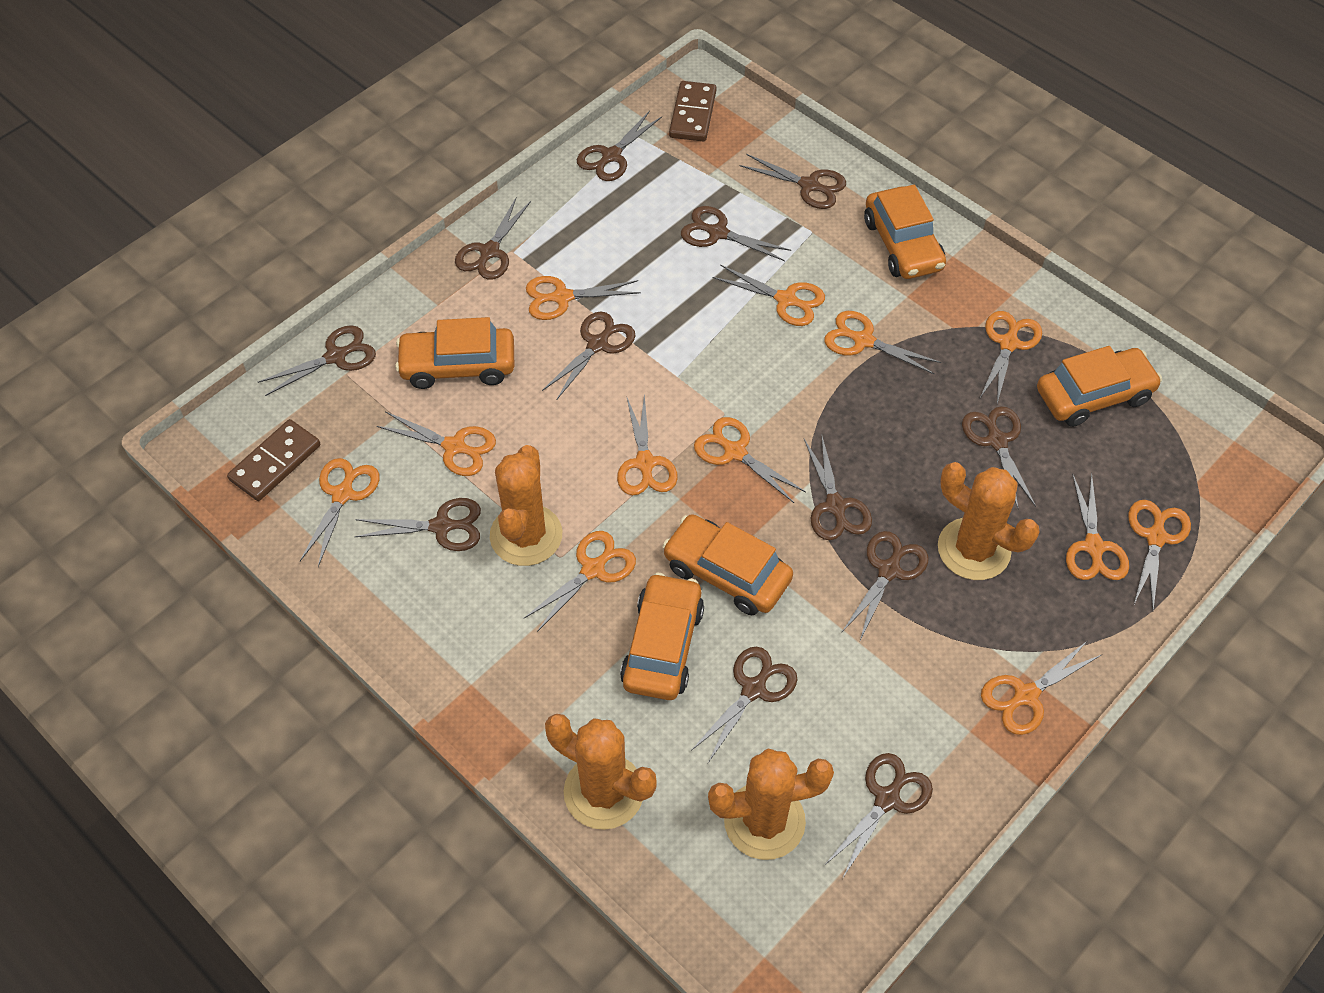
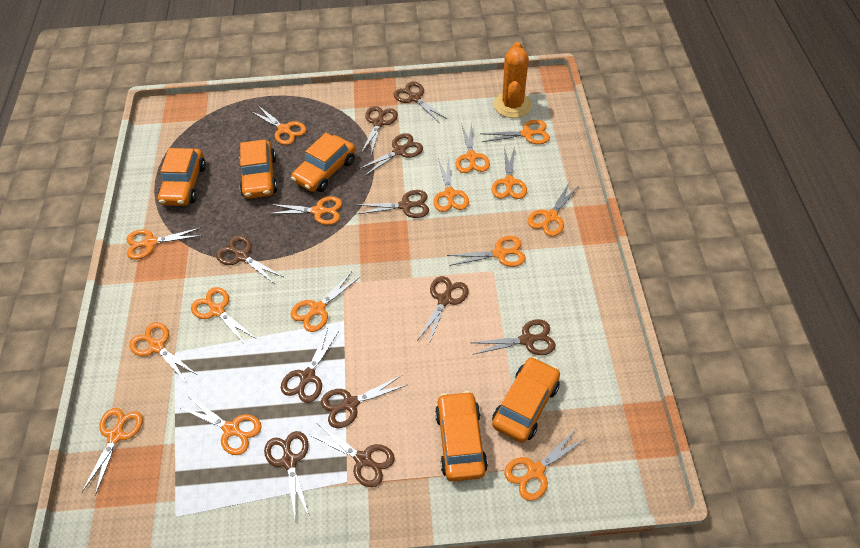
brown domino: 2 -> 0
brown scissors: 12 -> 11
orange cactus: 4 -> 1
orange scissors: 12 -> 15

